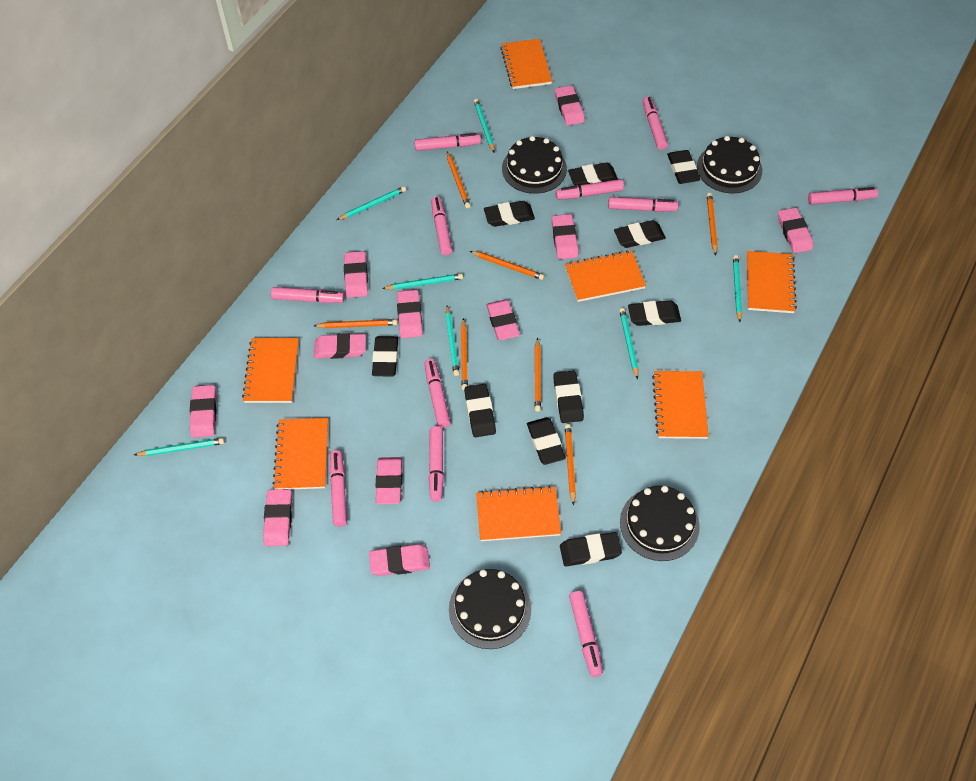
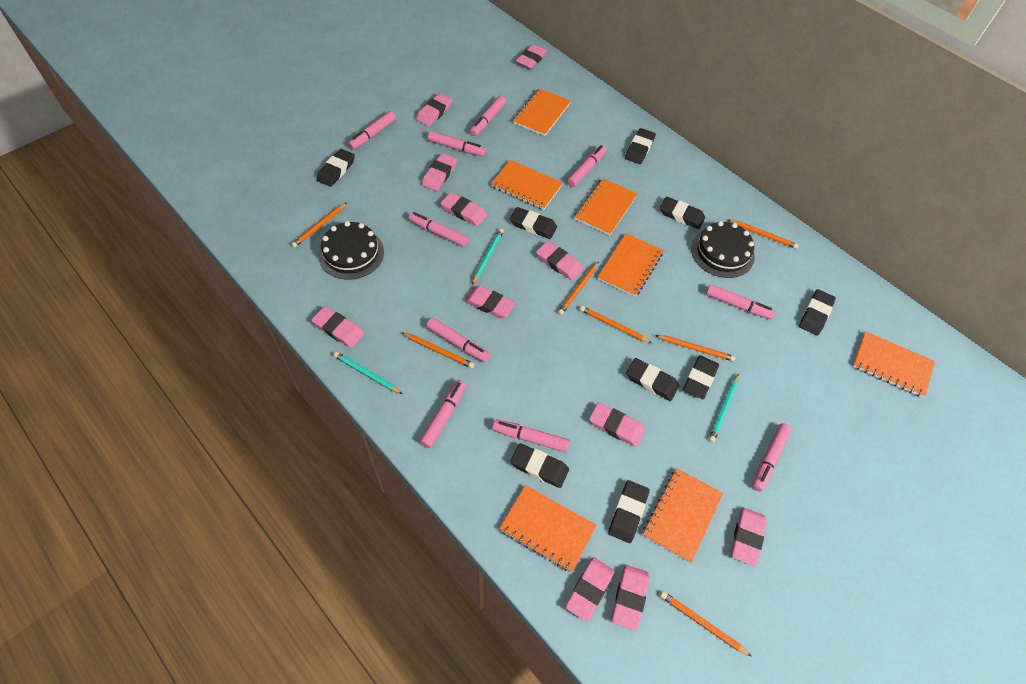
black cake: 4 -> 2
black eraser: 10 -> 9
pink marker: 11 -> 10
turquoise pencil: 7 -> 3

